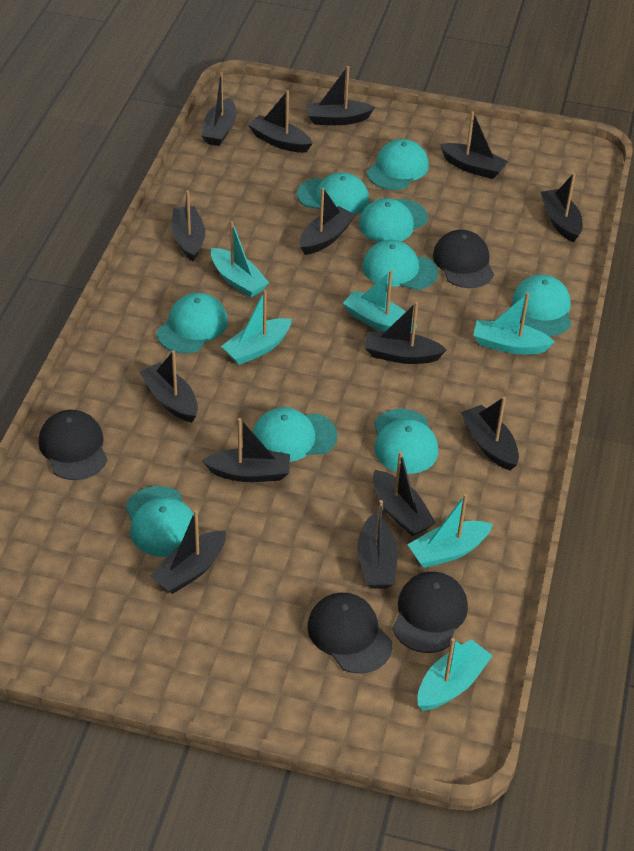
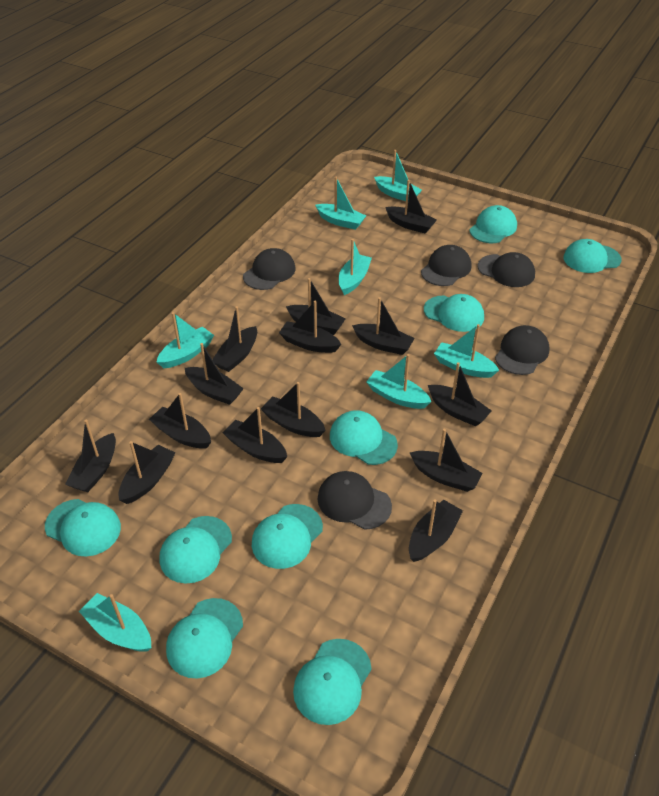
black cap: 4 -> 5
turquoise boat: 6 -> 7

